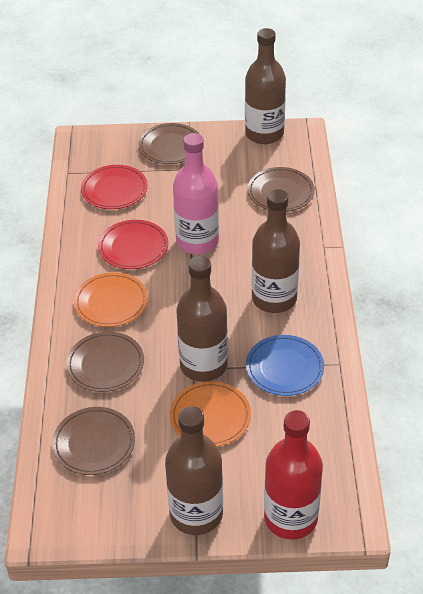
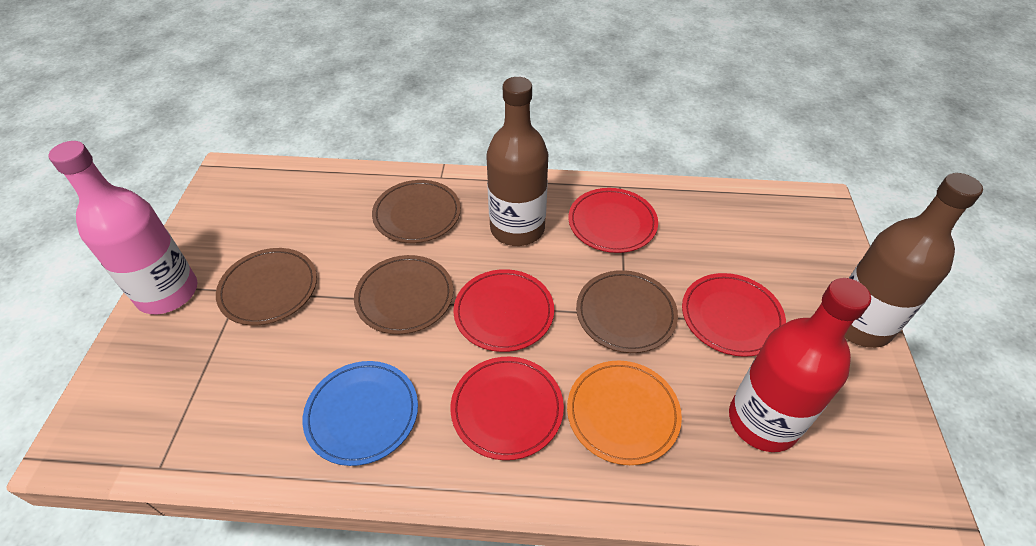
brown bottle: 4 -> 2
orange plate: 2 -> 1
red plate: 2 -> 4

